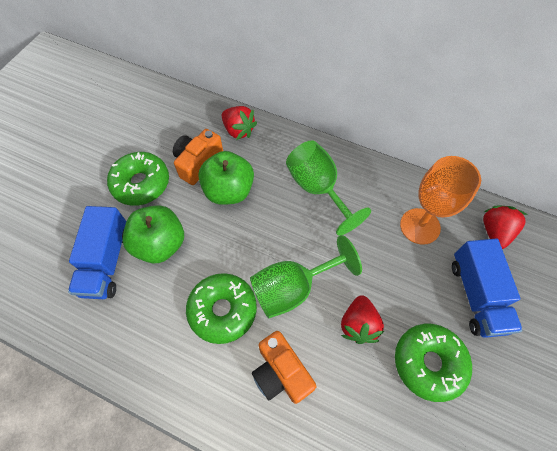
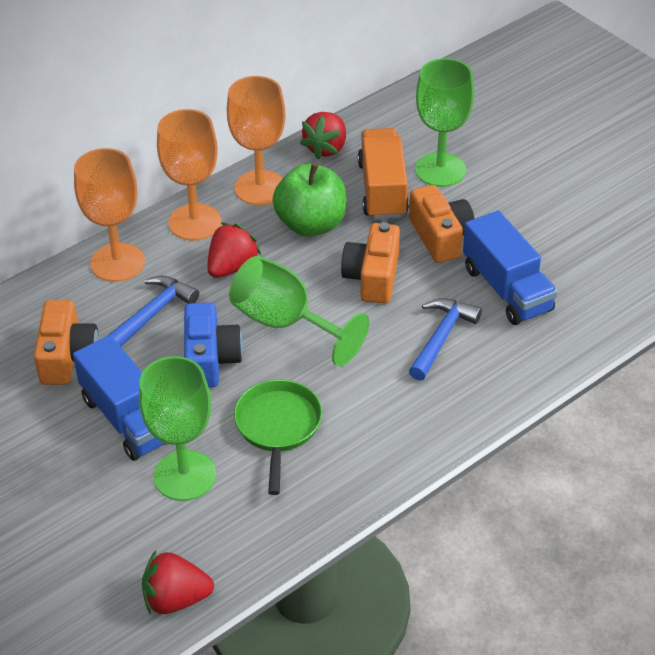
blue camera: 0 -> 1
blue hammer: 0 -> 2
green apple: 2 -> 1
green donut: 3 -> 0
green goblet: 2 -> 3
green pan: 0 -> 1
orange camera: 2 -> 3
orange goblet: 1 -> 3
orange truck: 0 -> 1

